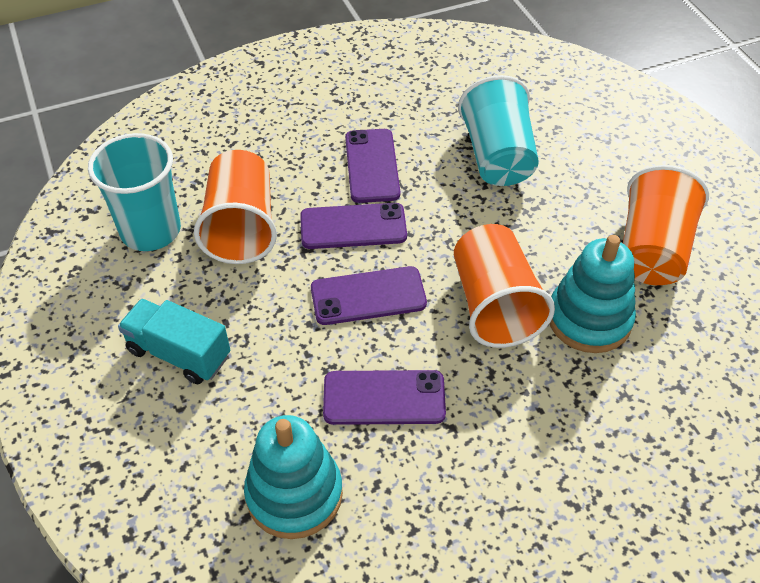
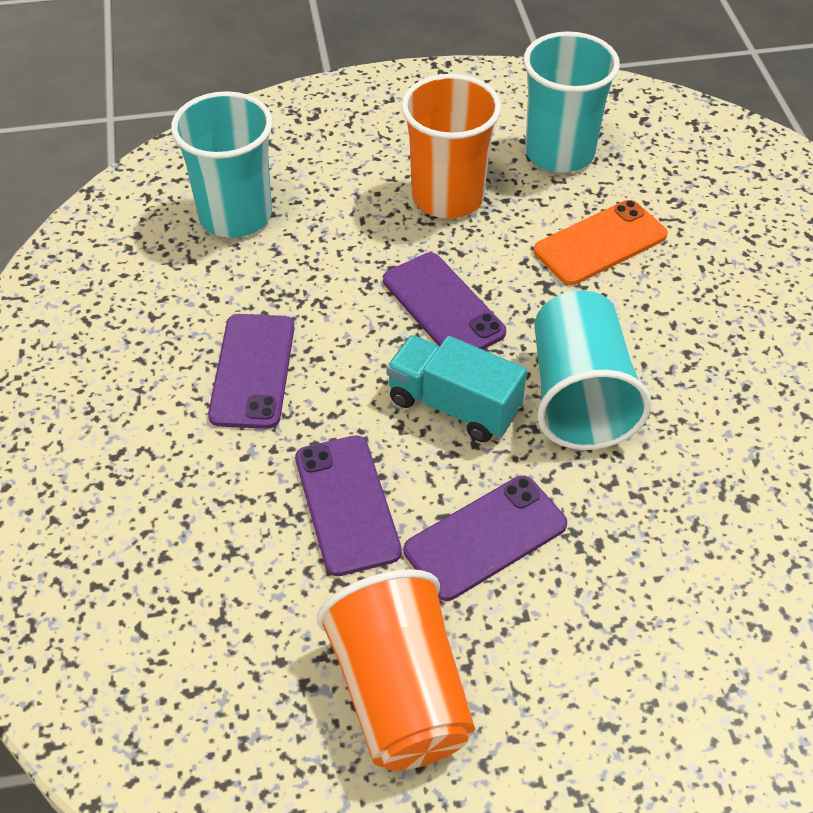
orange cup: 3 -> 2
orange phone: 0 -> 1
turquoise cup: 2 -> 3
turquoise stacking toy: 2 -> 0

